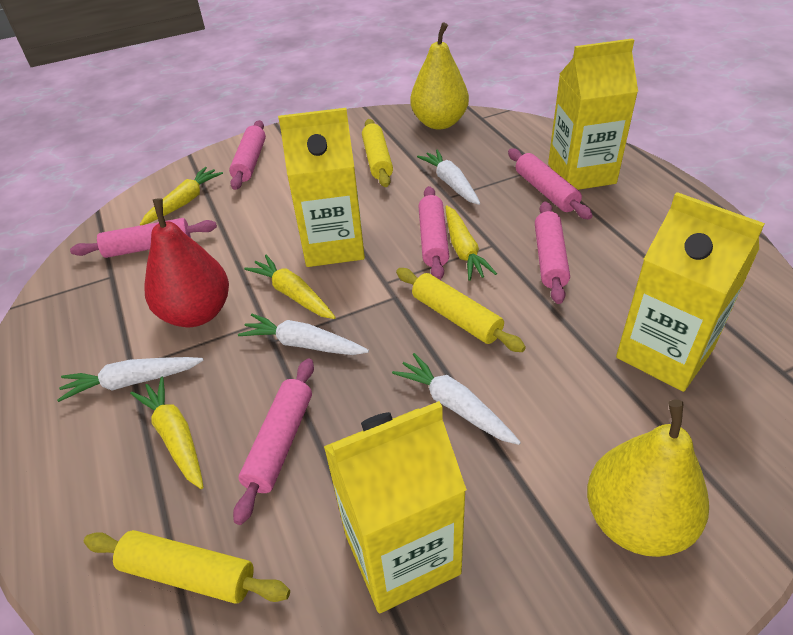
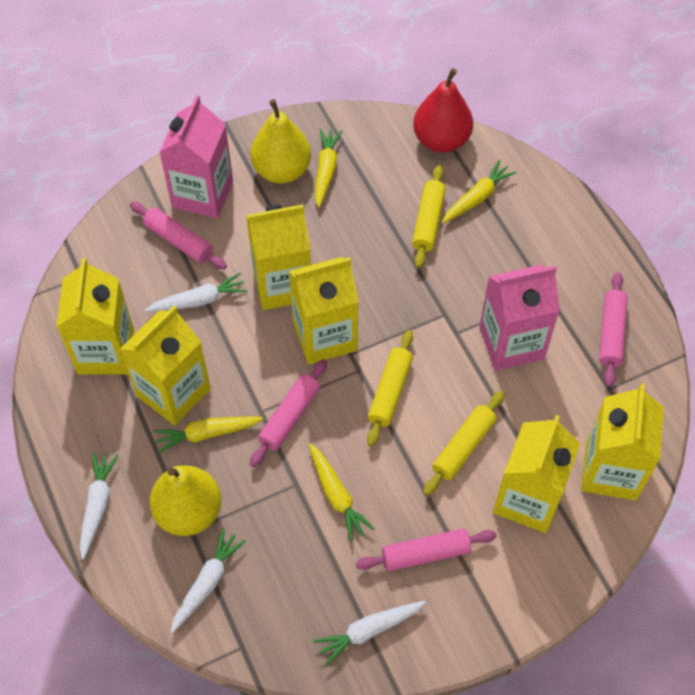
pink carton: 0 -> 2
pink rolling pin: 6 -> 4
yellow carton: 4 -> 6

